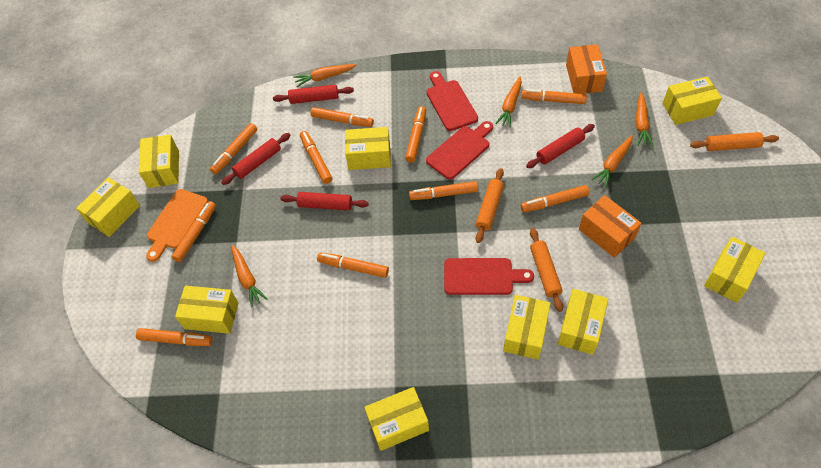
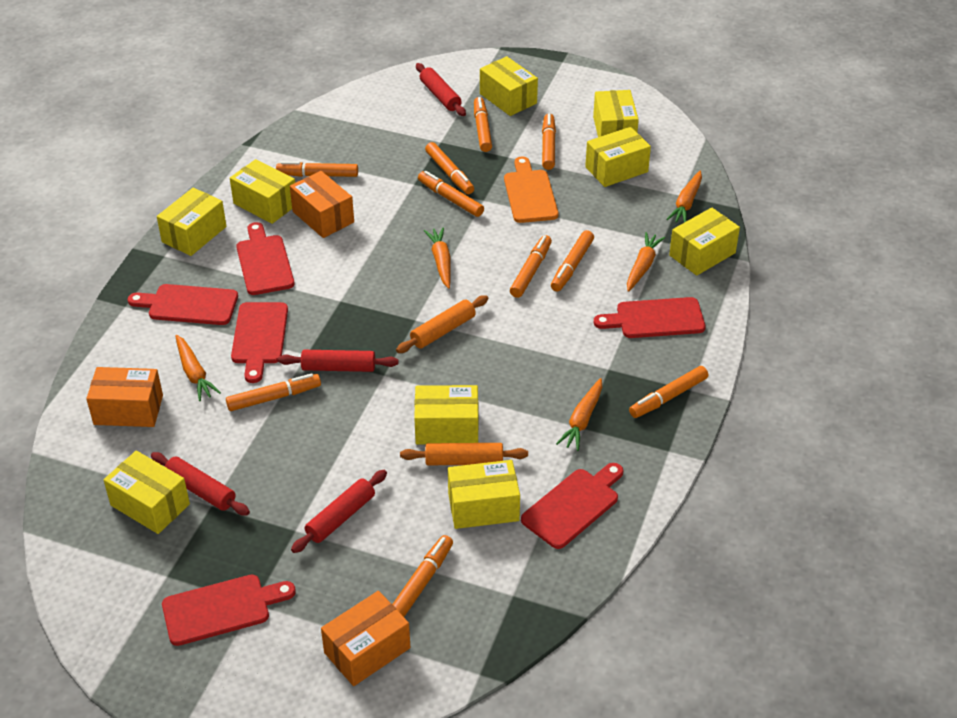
orange box: 2 -> 3
orange rolling pin: 3 -> 2
red cutting board: 3 -> 6

